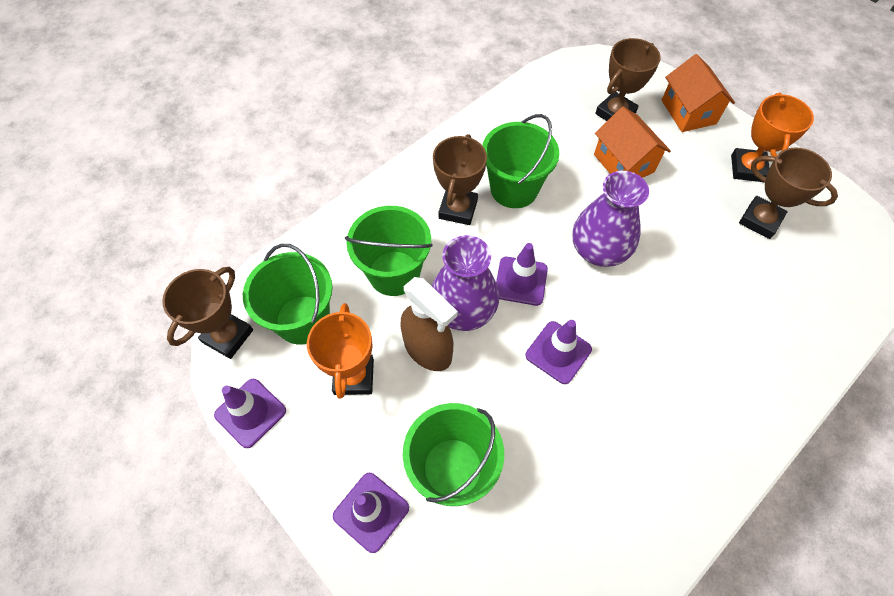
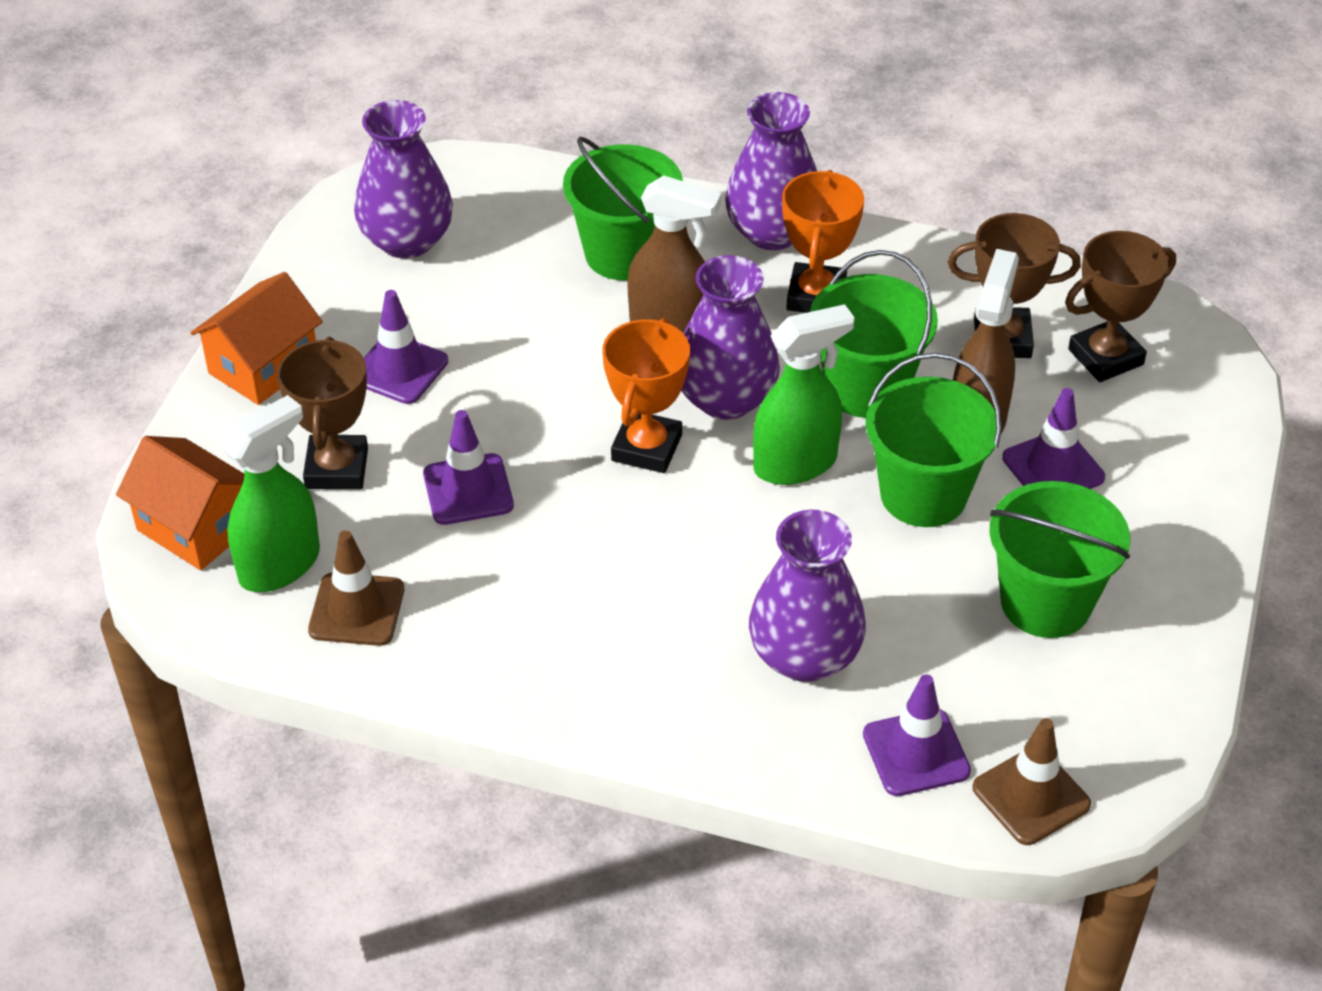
brown spray bottle: 1 -> 2
brown traffic cone: 0 -> 2
brown trophy: 4 -> 3
green spray bottle: 0 -> 2
purple vase: 2 -> 4

